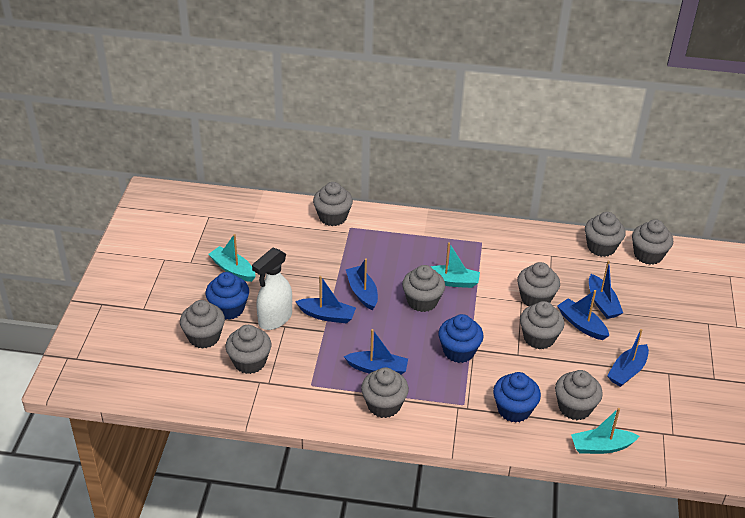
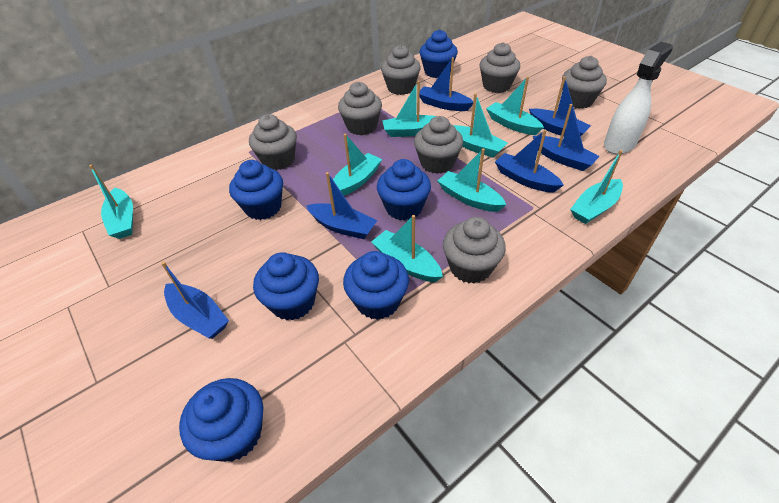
blue cupcake: 3 -> 6
grey cupcake: 10 -> 7
turquoise boat: 3 -> 8

